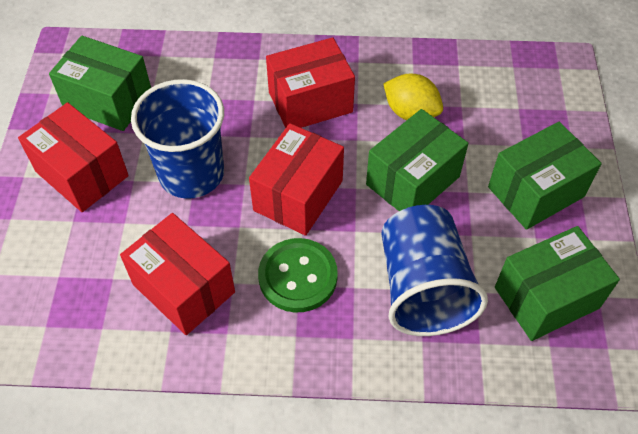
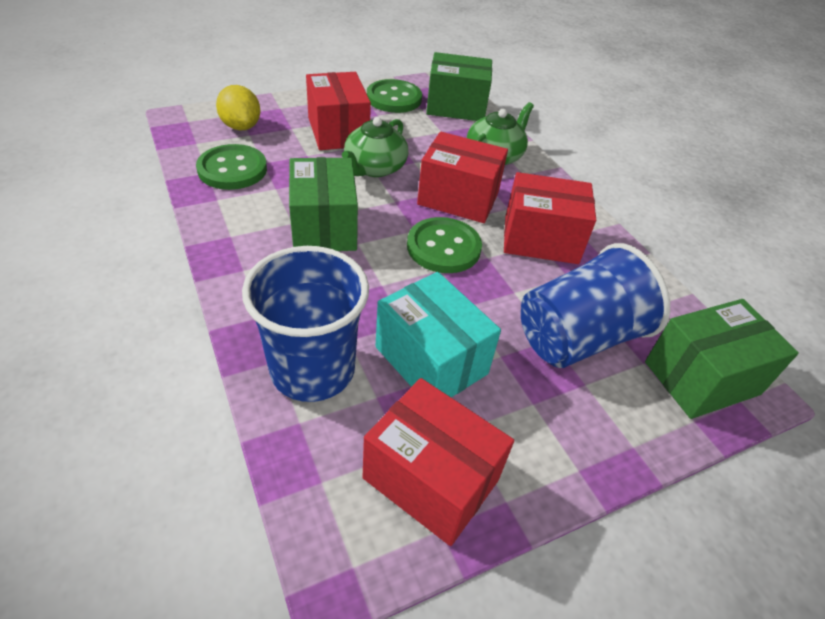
green box: 4 -> 3
green button: 1 -> 3
green teapot: 0 -> 2
turquoise box: 0 -> 1

